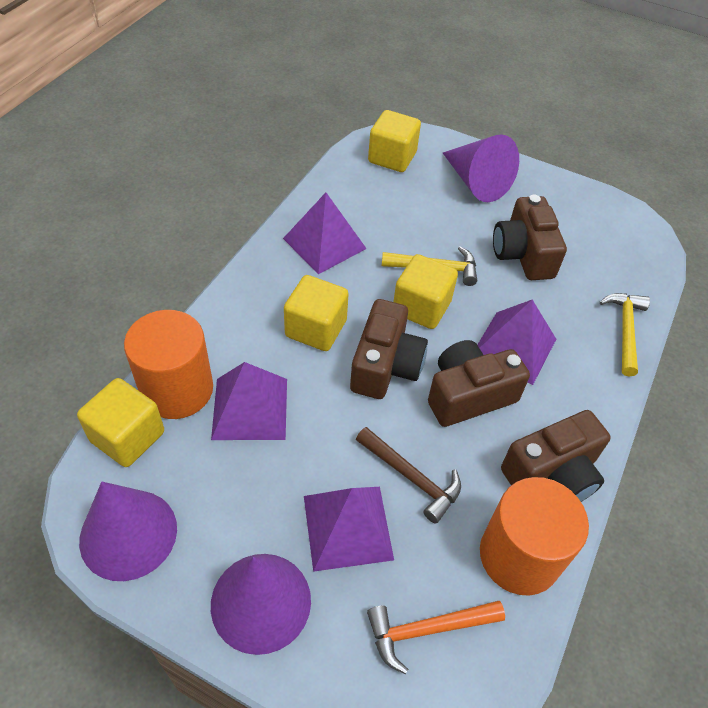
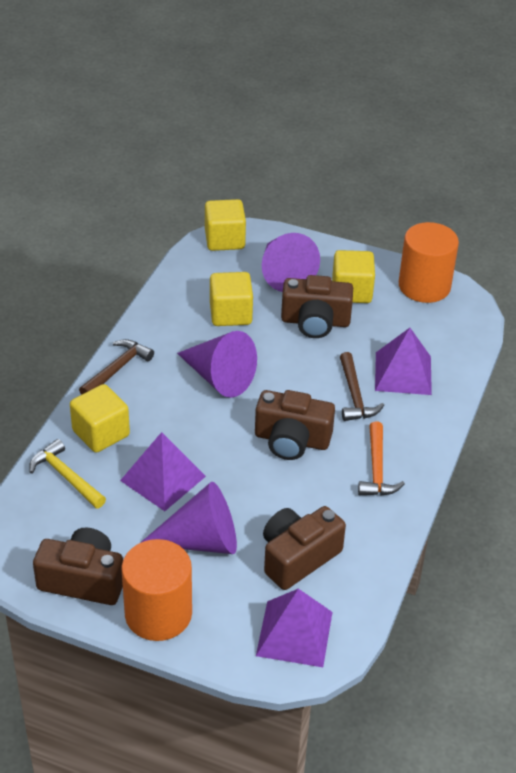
brown hammer: 1 -> 2
purple pyramid: 4 -> 3
yellow hammer: 2 -> 1

